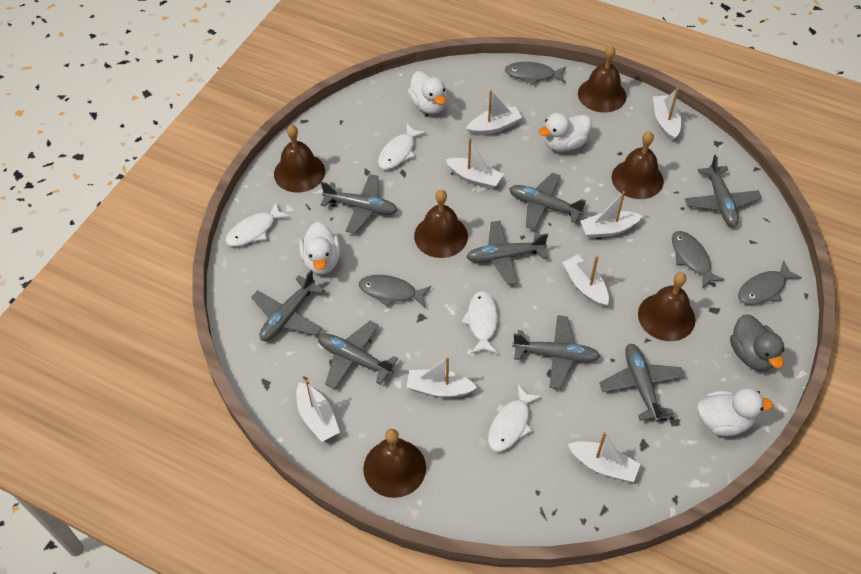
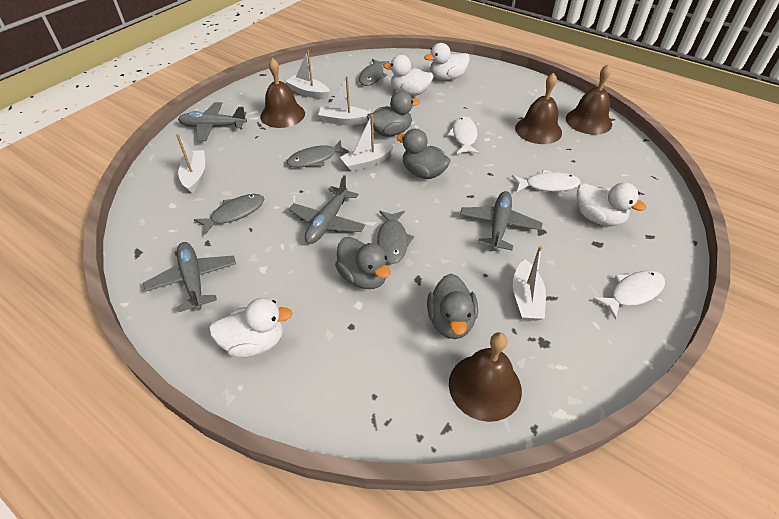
brown bell: 6 -> 4
grey duck: 1 -> 4
grey plane: 8 -> 4
white boat: 8 -> 5
white fish: 4 -> 3

